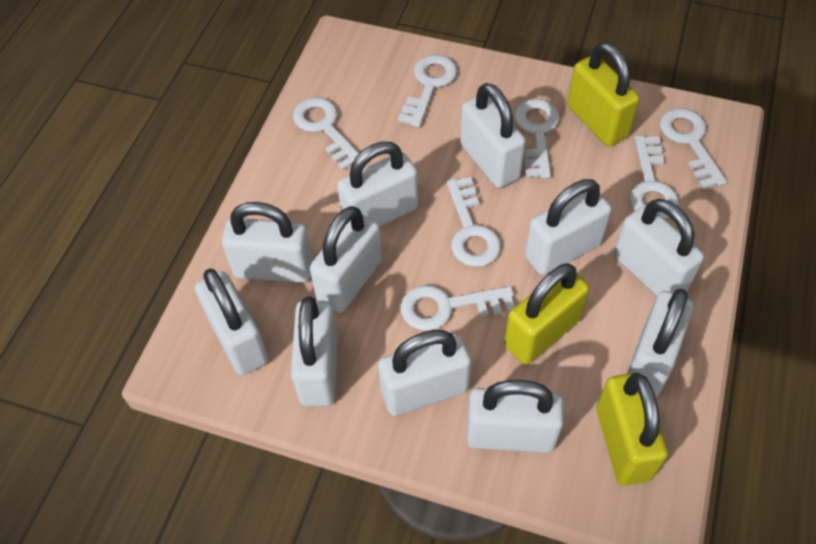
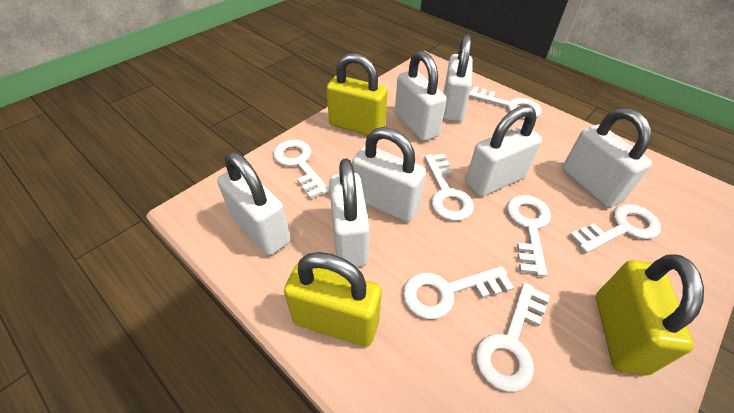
white padlock: 11 -> 7

